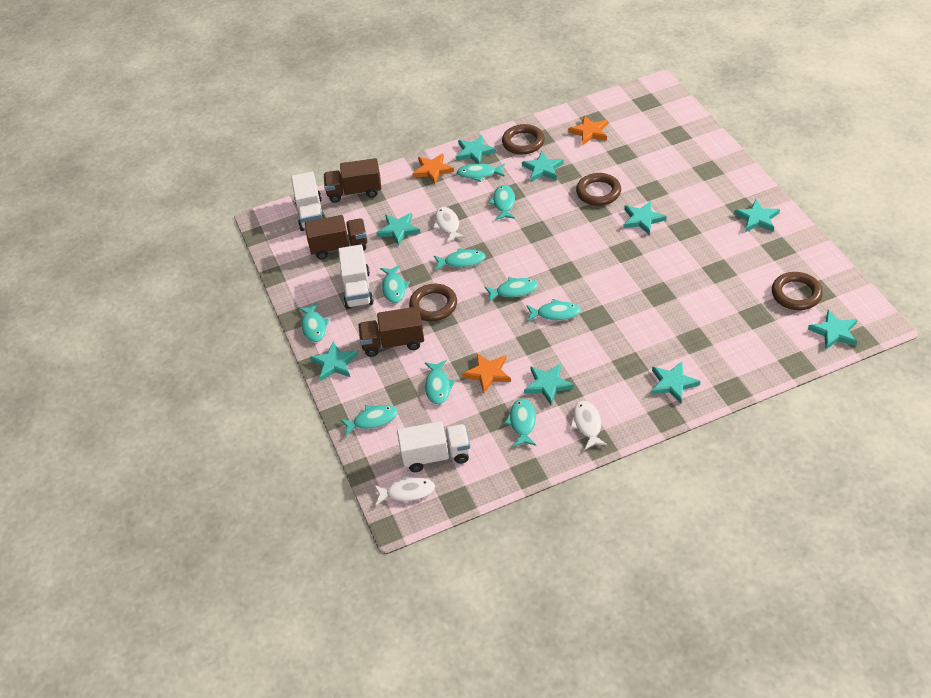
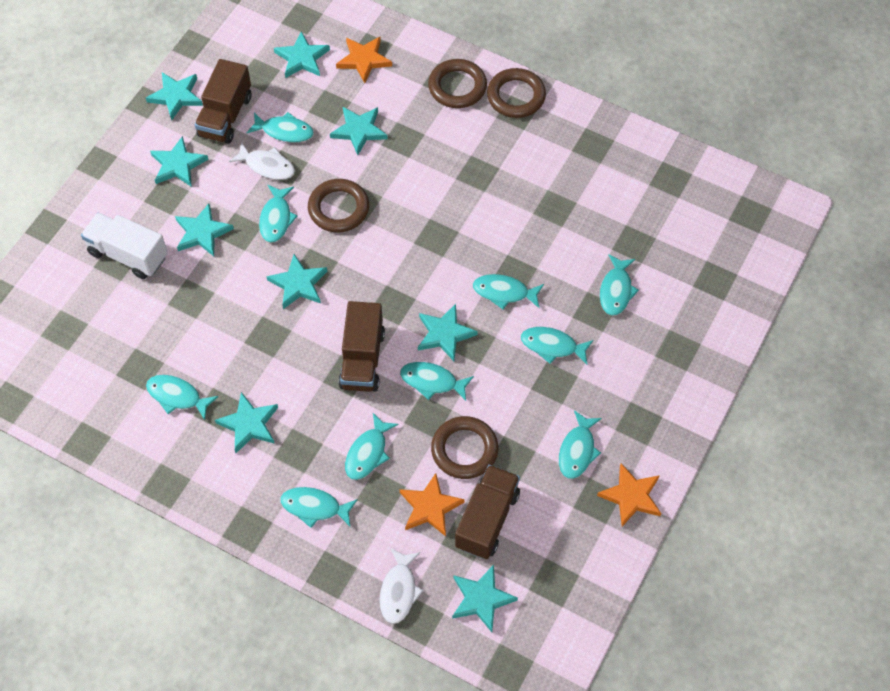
white fish: 3 -> 2
white truck: 3 -> 1

